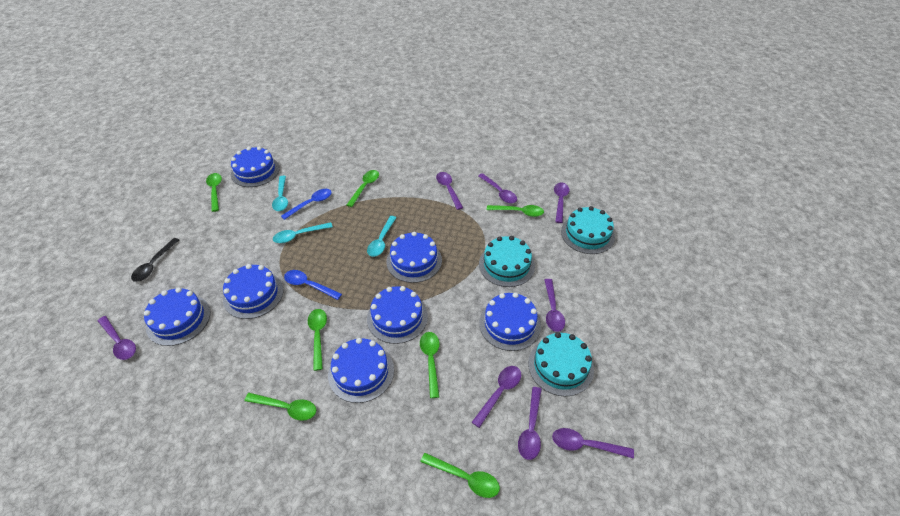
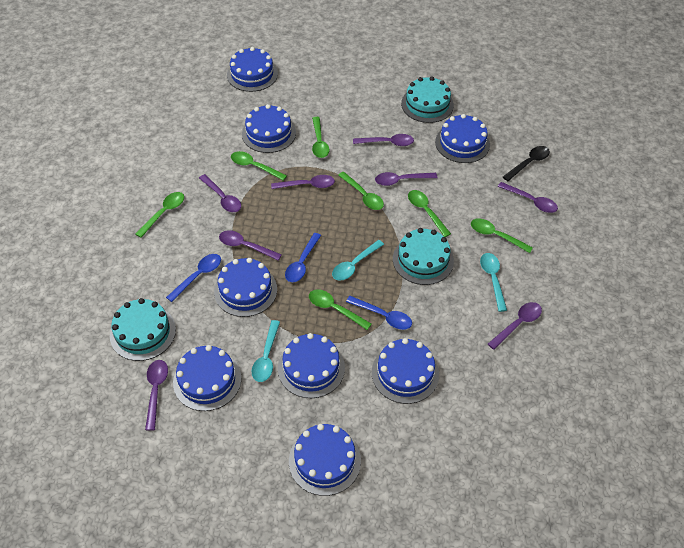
blue cake: 7 -> 8
blue spoon: 2 -> 3

